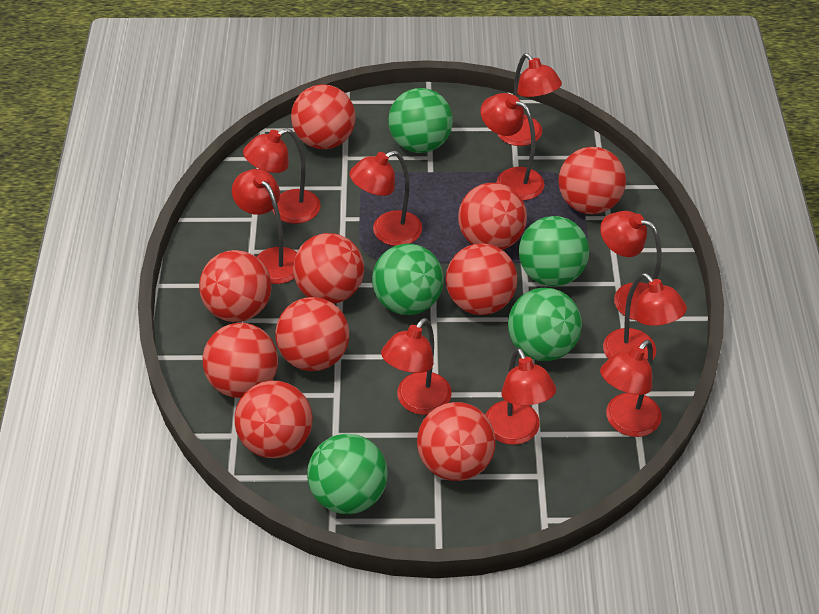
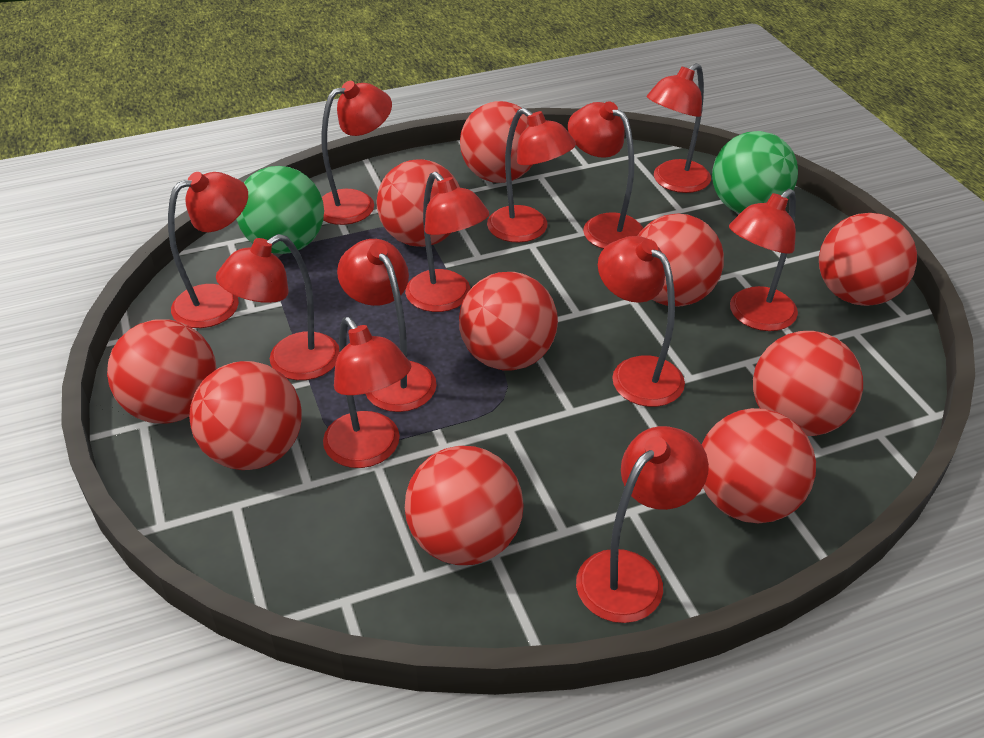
green ball: 5 -> 2
red lamp: 10 -> 12

